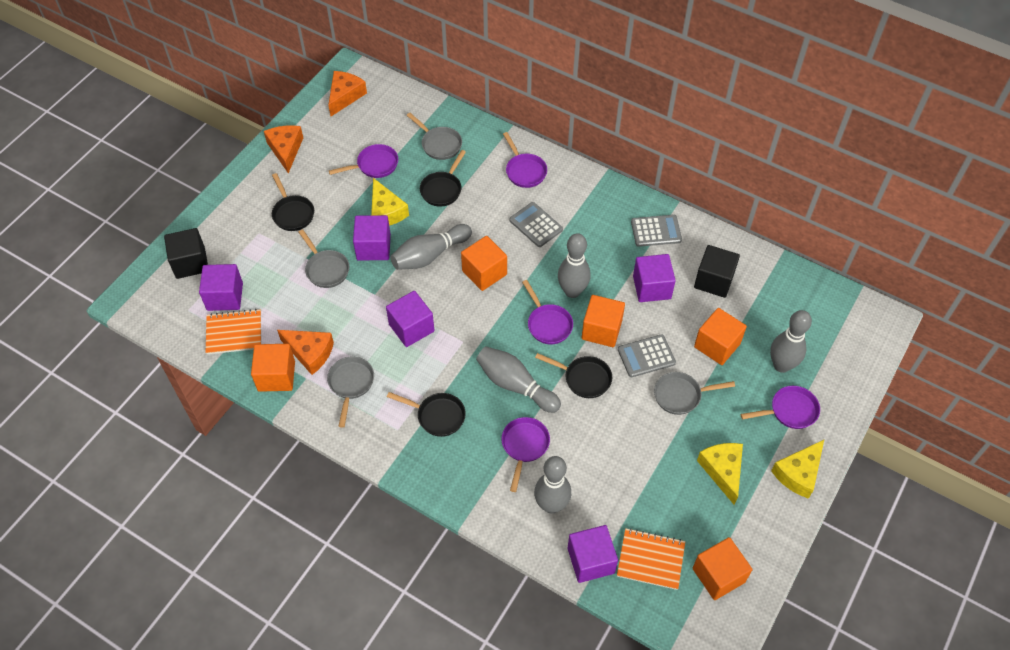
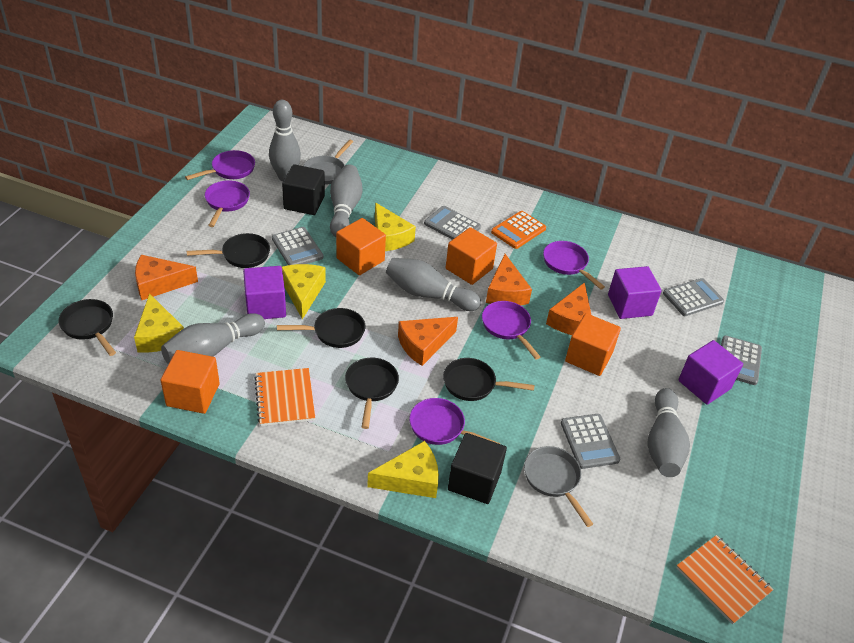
black pan: 4 -> 5
grey calculator: 3 -> 5
grey pan: 4 -> 2
orange calculator: 0 -> 1
orange cheese: 3 -> 4
orange cube: 5 -> 4
purple cube: 5 -> 3
yellow cheese: 3 -> 4

